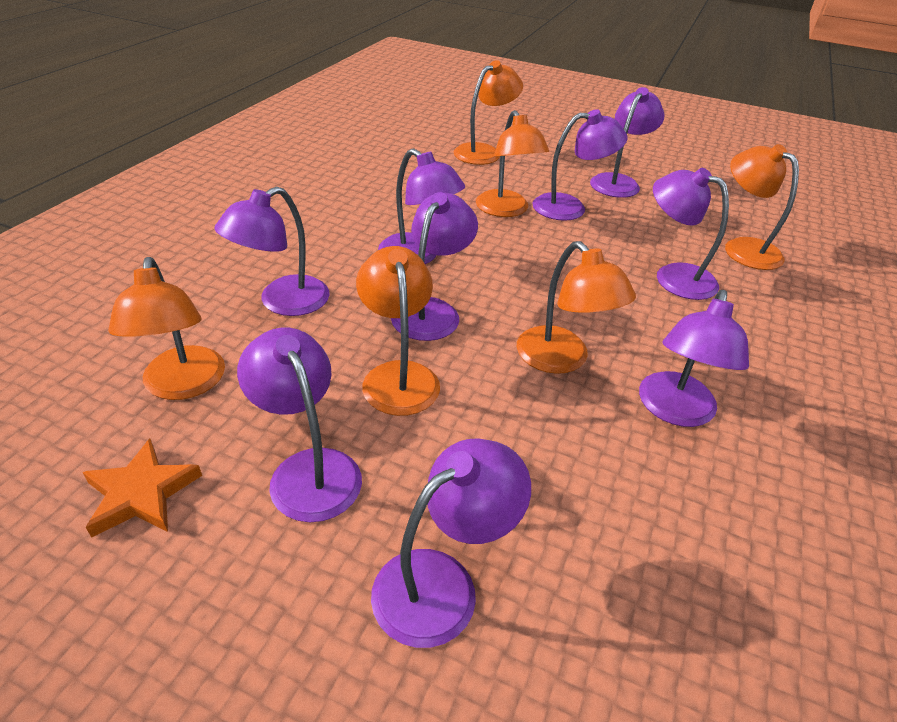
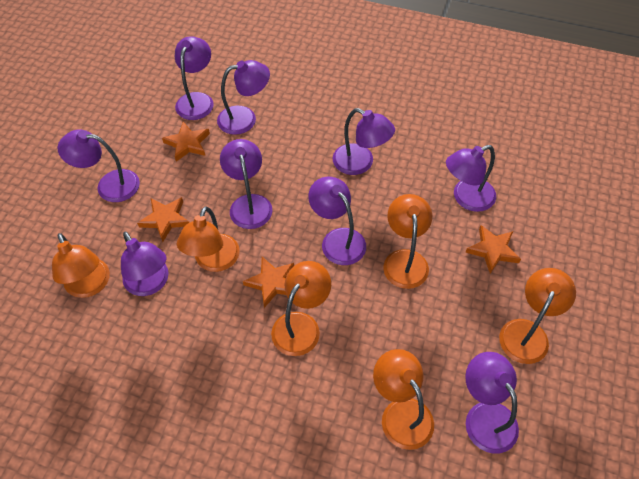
orange star: 1 -> 4

